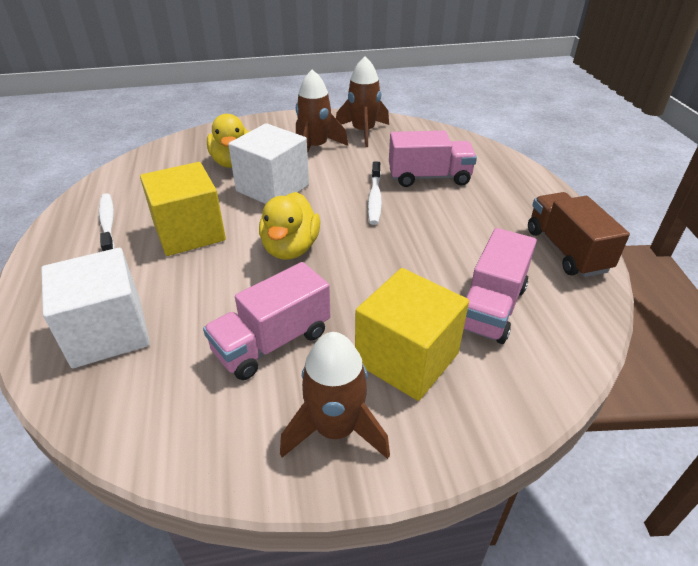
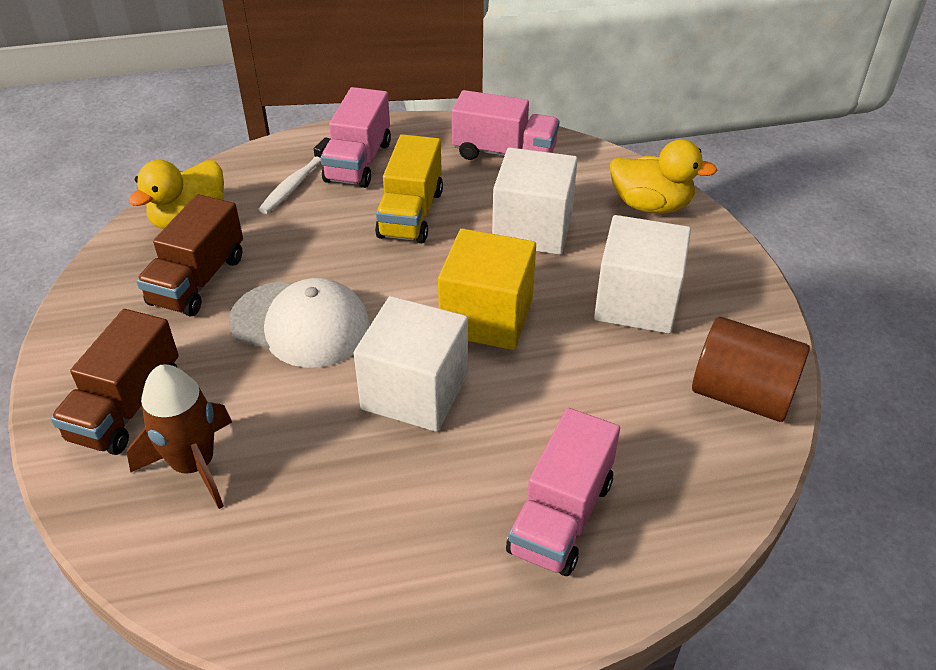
brown cylinder: 0 -> 1
brown rocket: 3 -> 1
brown truck: 1 -> 2
white cap: 0 -> 1
white cube: 2 -> 3
white toothbrush: 2 -> 1
yellow cube: 2 -> 1
yellow truck: 0 -> 1

